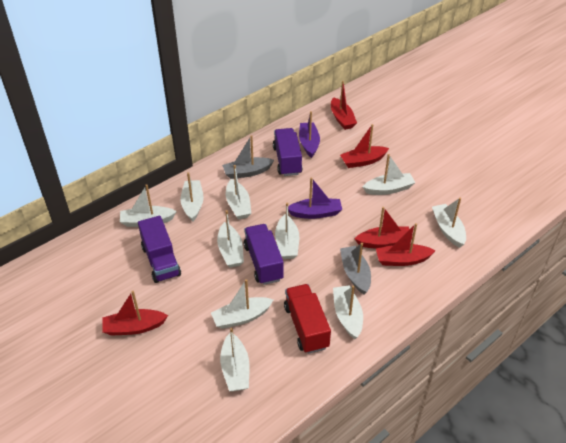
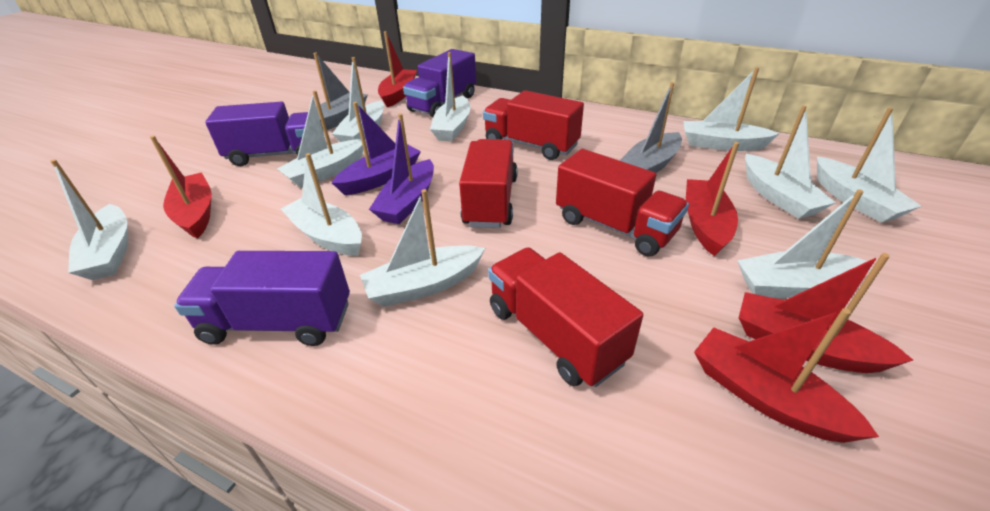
red truck: 1 -> 4

